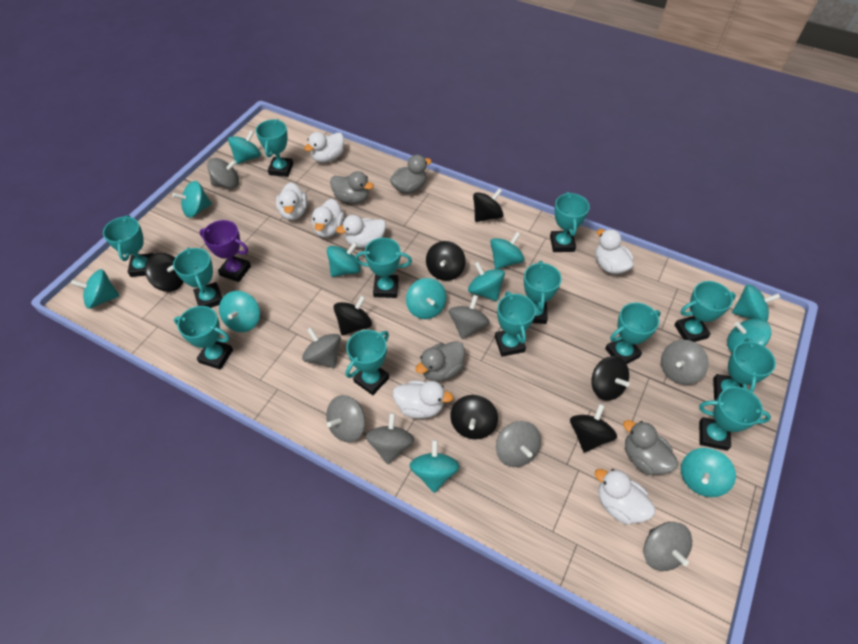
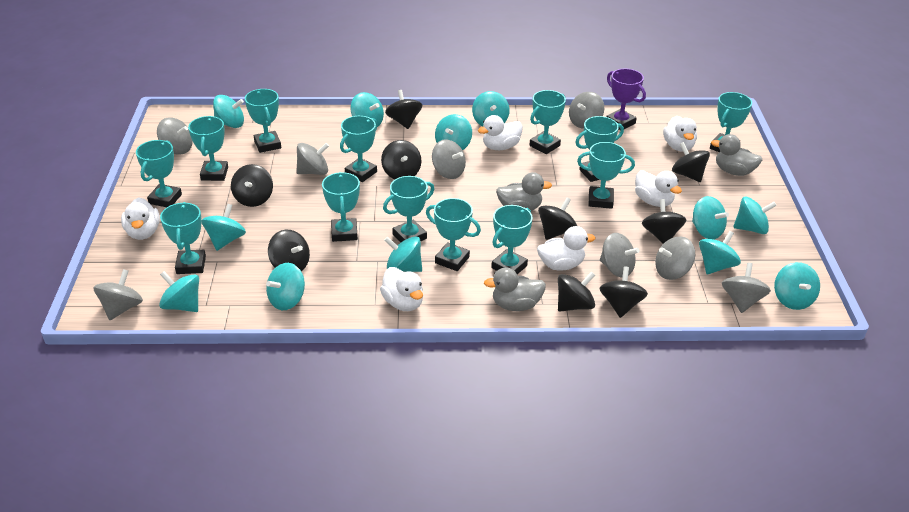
black spinning top: 7 -> 9
grey duck: 4 -> 3
white duck: 7 -> 6

